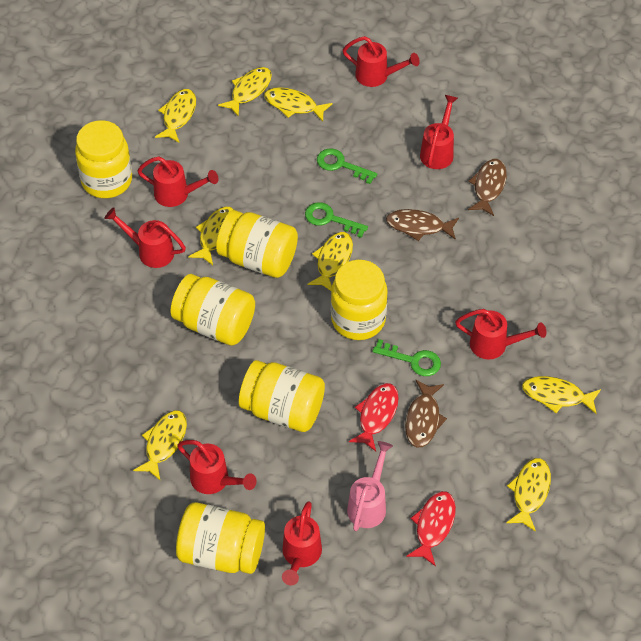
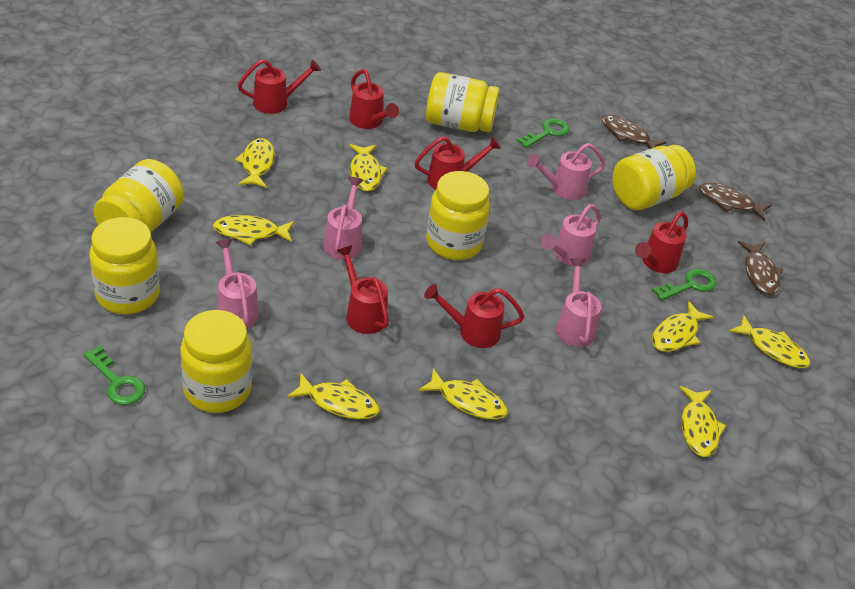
pink watering can: 1 -> 5
red fish: 2 -> 0
red watering can: 7 -> 6

